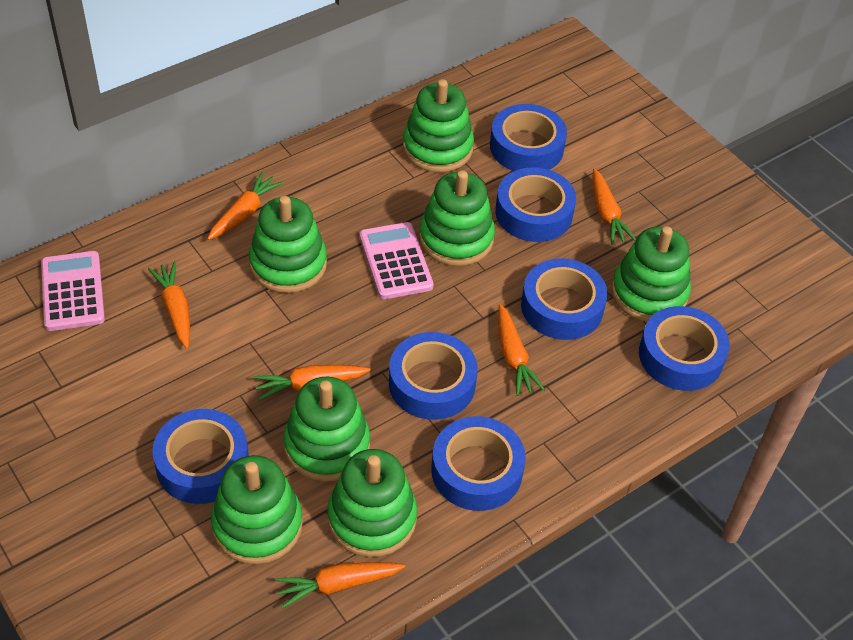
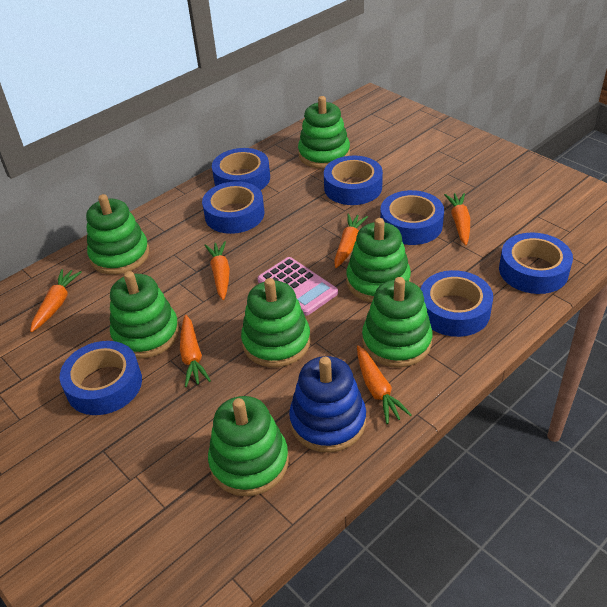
blue stacking toy: 0 -> 1
pink calculator: 2 -> 1

